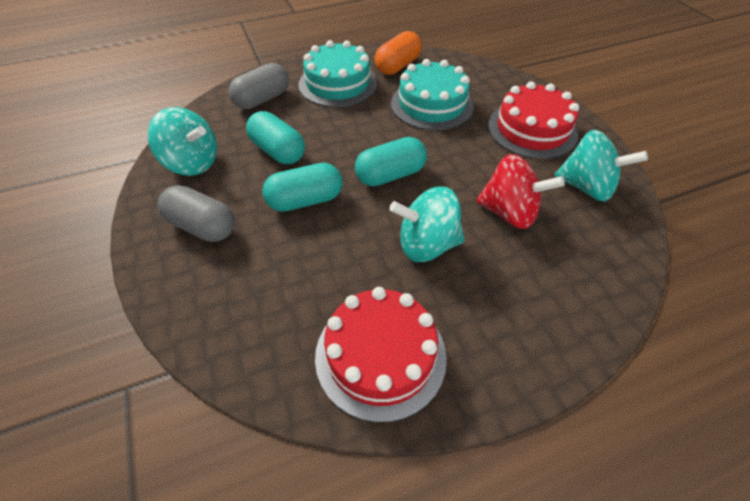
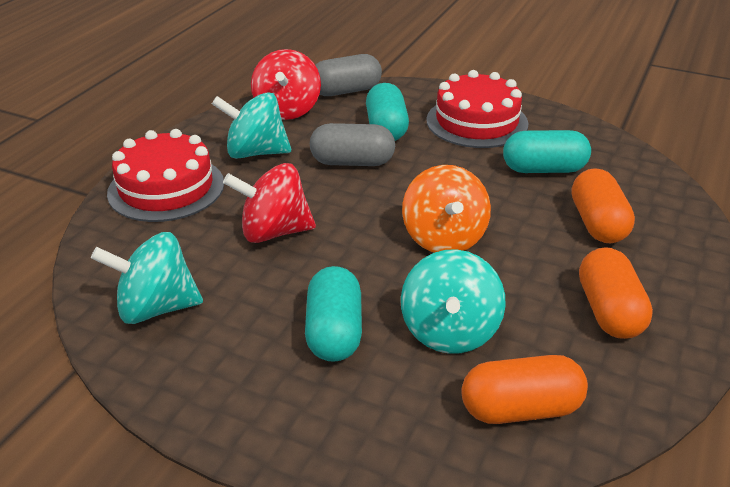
orange capsule: 1 -> 3
orange spinning top: 0 -> 1
red spinning top: 1 -> 2
turquoise cake: 2 -> 0

